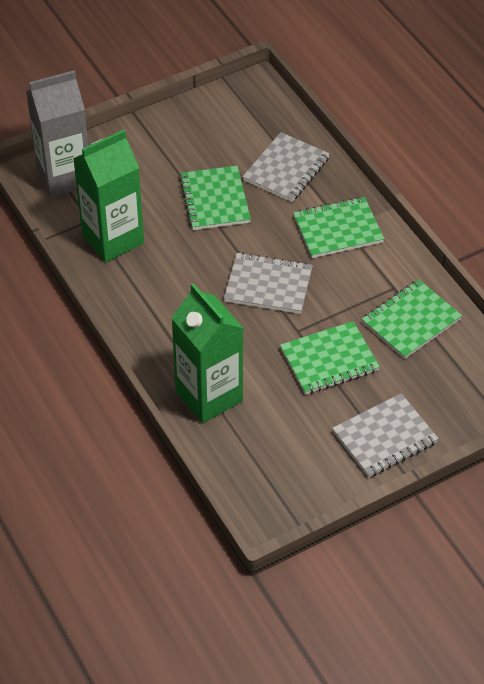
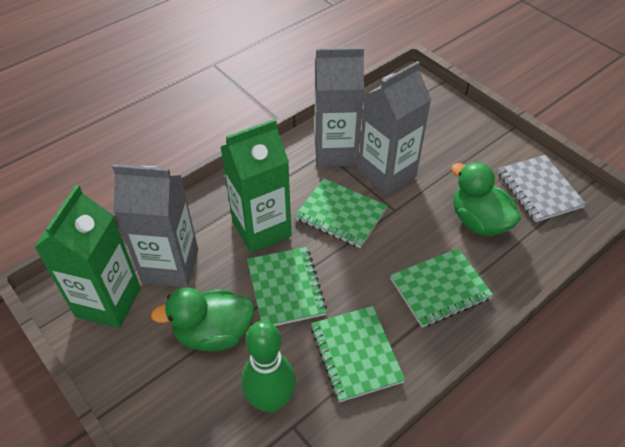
green bowling pin: 0 -> 1
green duck: 0 -> 2
grey carton: 1 -> 3
grey notebook: 3 -> 1

